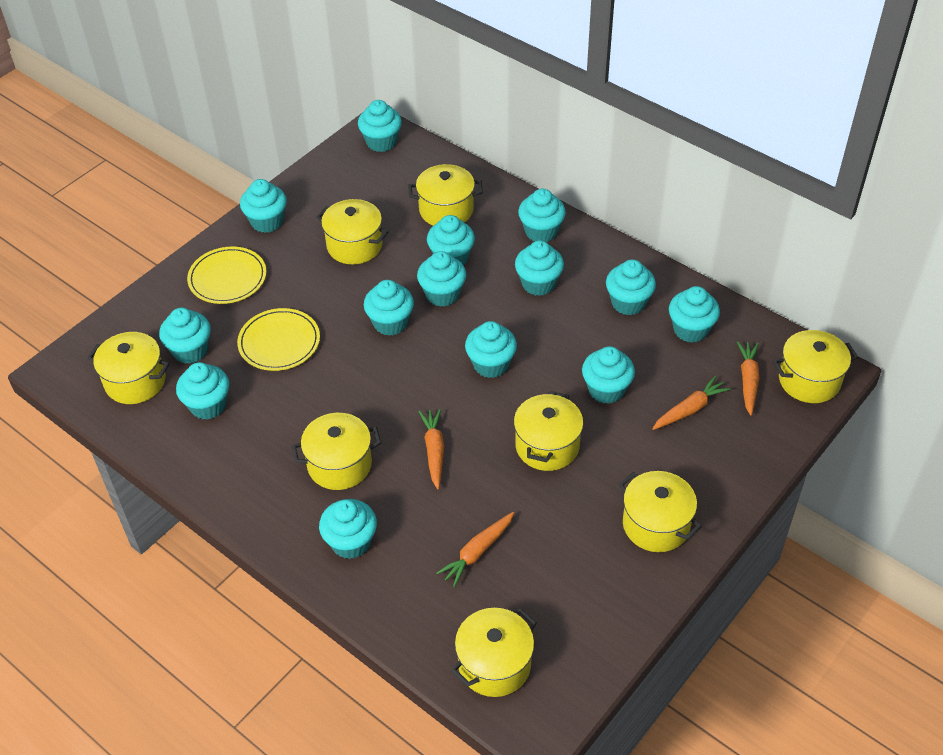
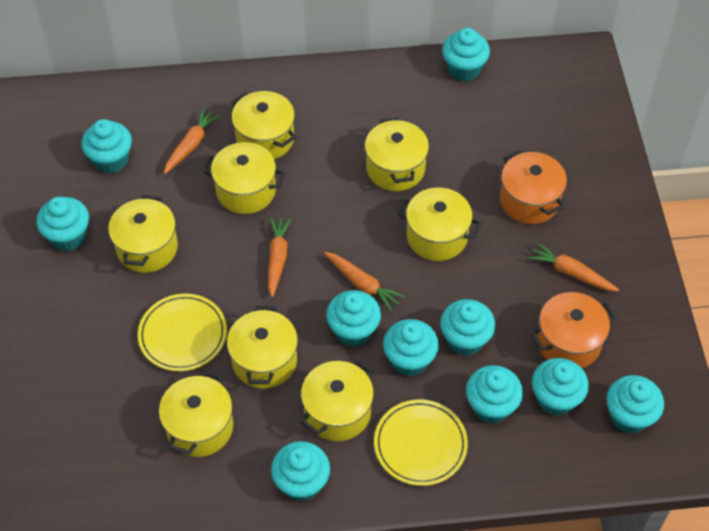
orange pot: 0 -> 2
turquoise cupcake: 14 -> 10

